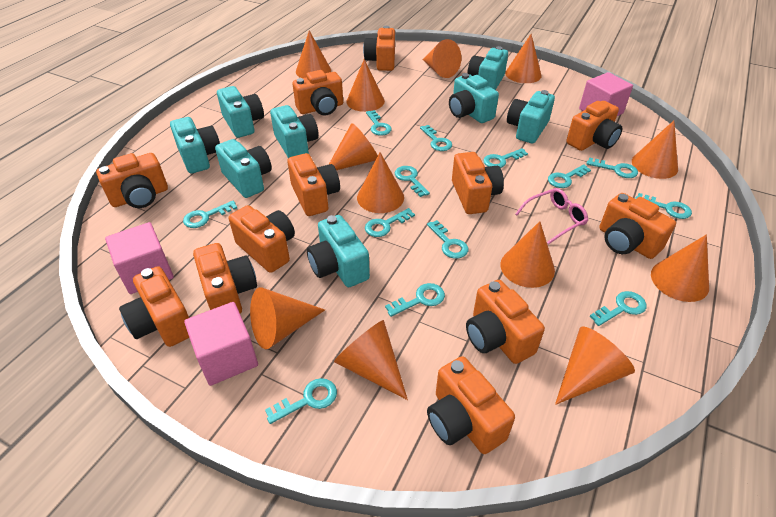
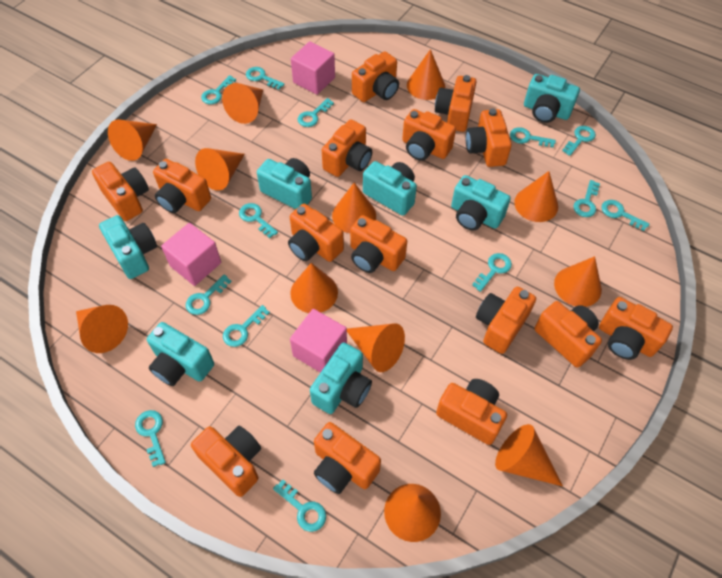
orange camera: 12 -> 15
pink glasses: 1 -> 0
turquoise camera: 8 -> 7

